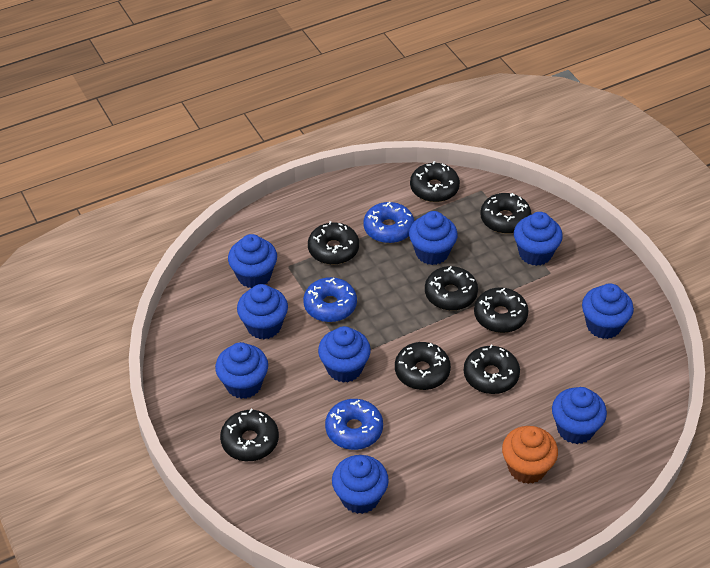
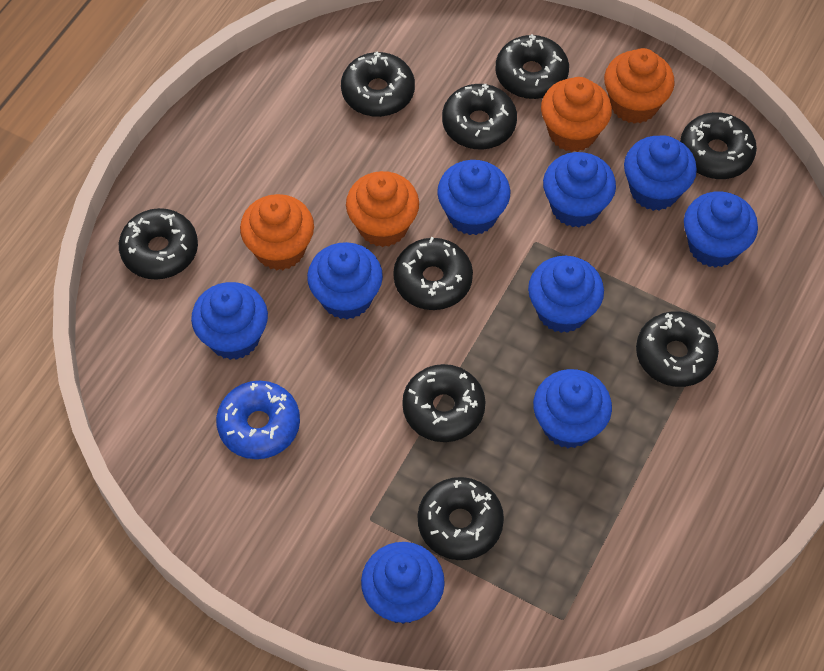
black donut: 8 -> 9
blue donut: 3 -> 1
orange cupcake: 1 -> 4

